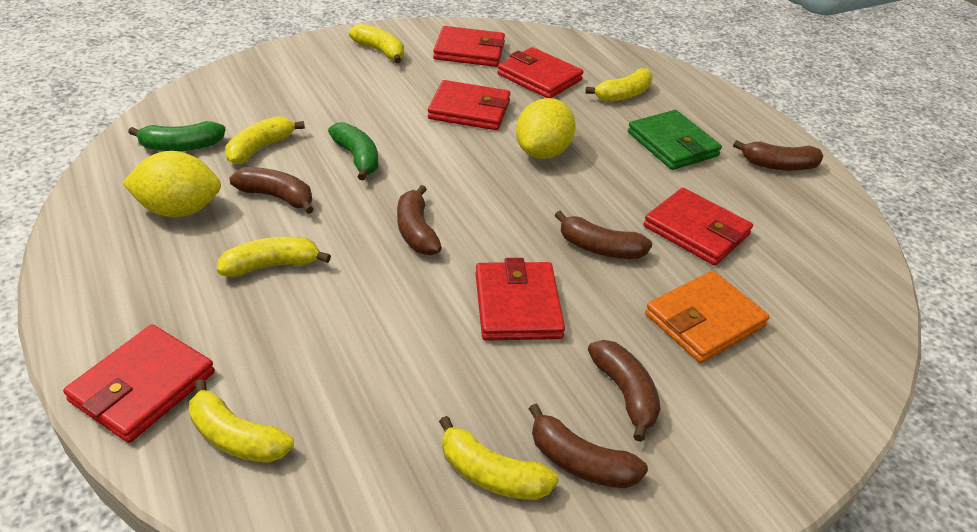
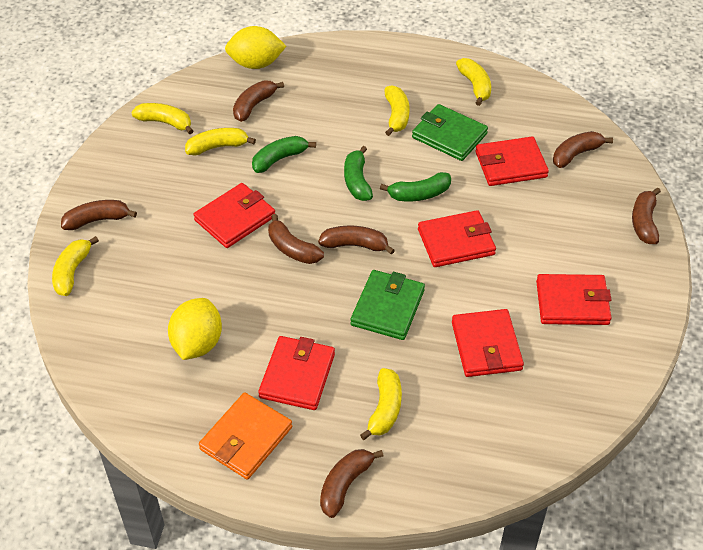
brown banana: 6 -> 7
green banana: 2 -> 3
green wallet: 1 -> 2

